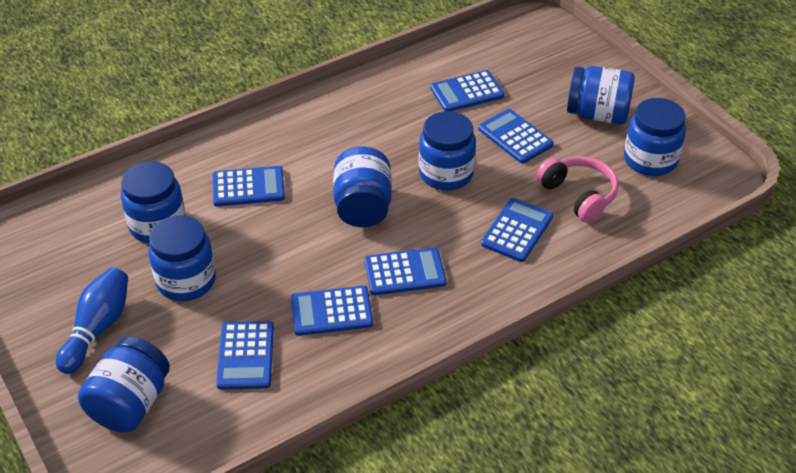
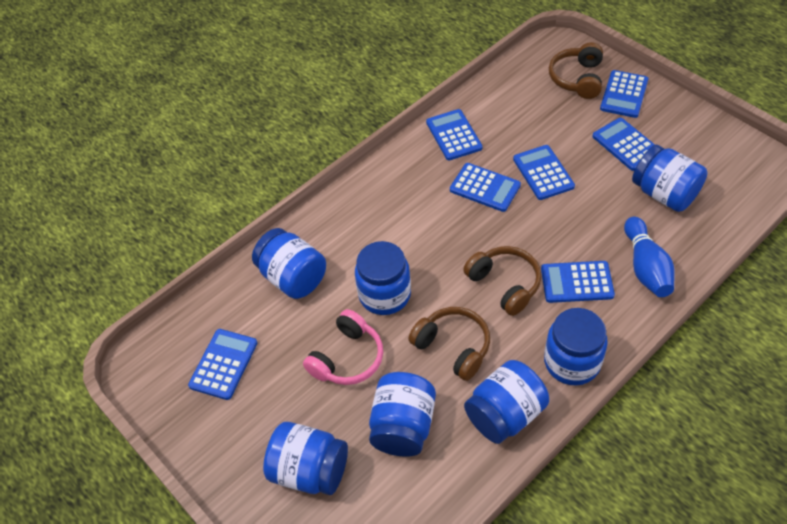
brown headphones: 0 -> 3

